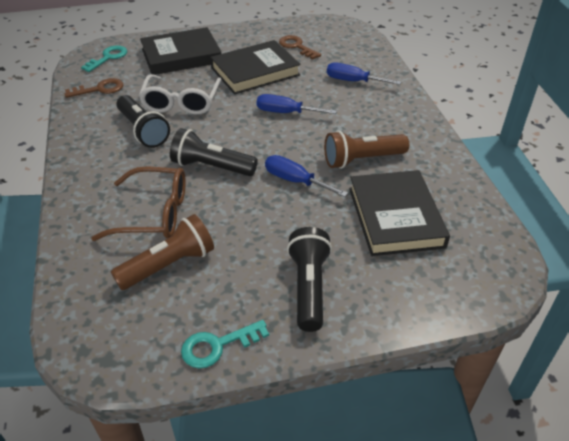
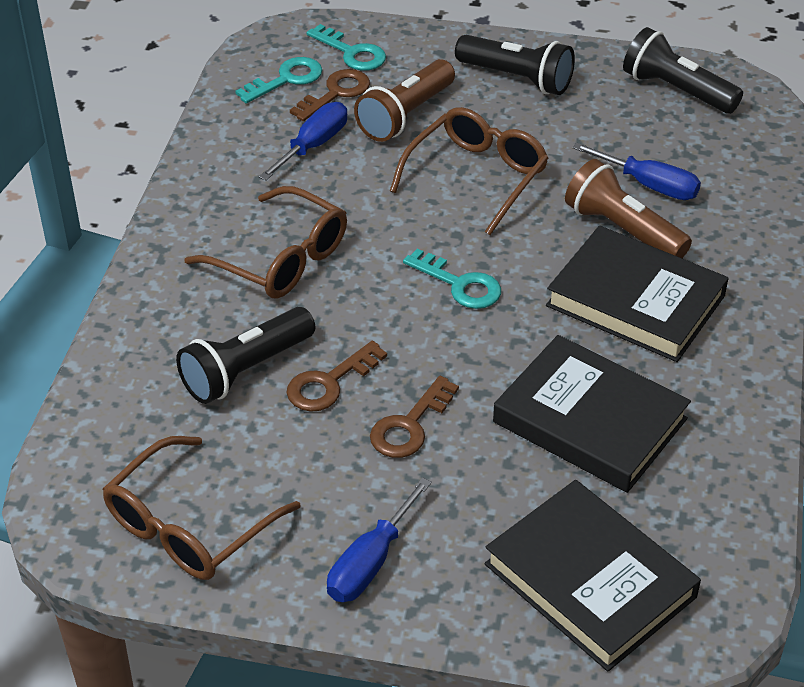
brown glasses: 1 -> 3
brown key: 2 -> 3
turquoise key: 2 -> 3
white glasses: 1 -> 0

